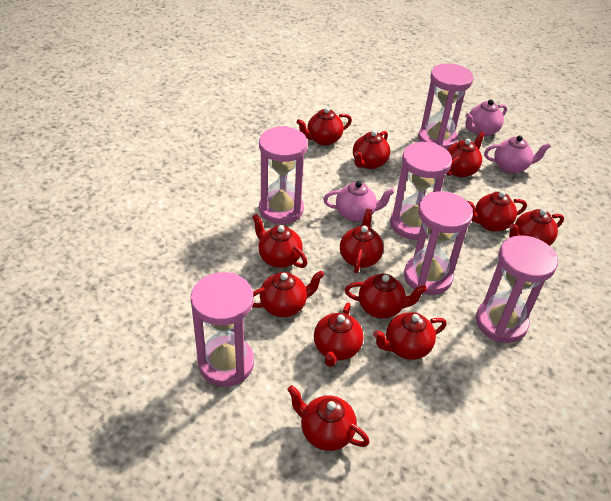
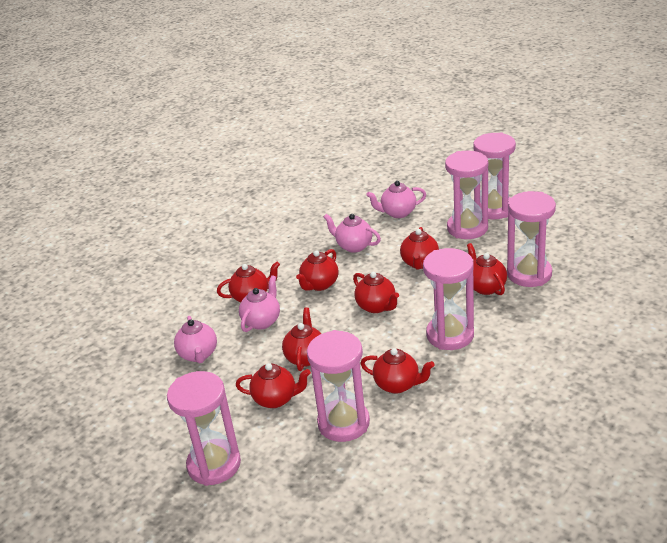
pink teapot: 3 -> 4
red teapot: 12 -> 8

